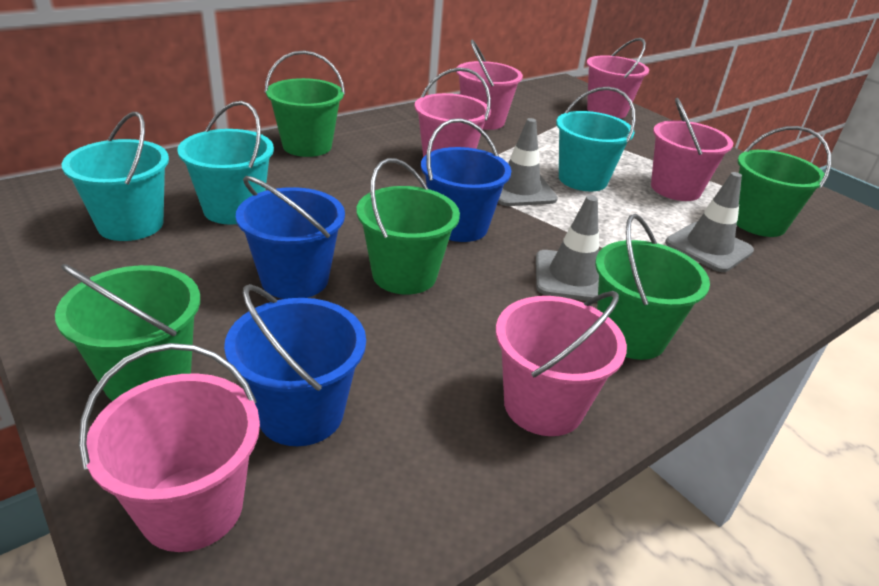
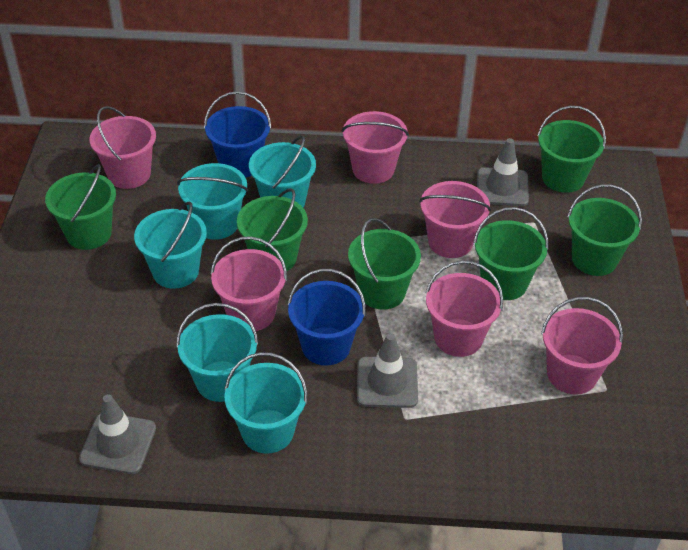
blue bucket: 3 -> 2
green bucket: 5 -> 6
turquoise bucket: 3 -> 5

